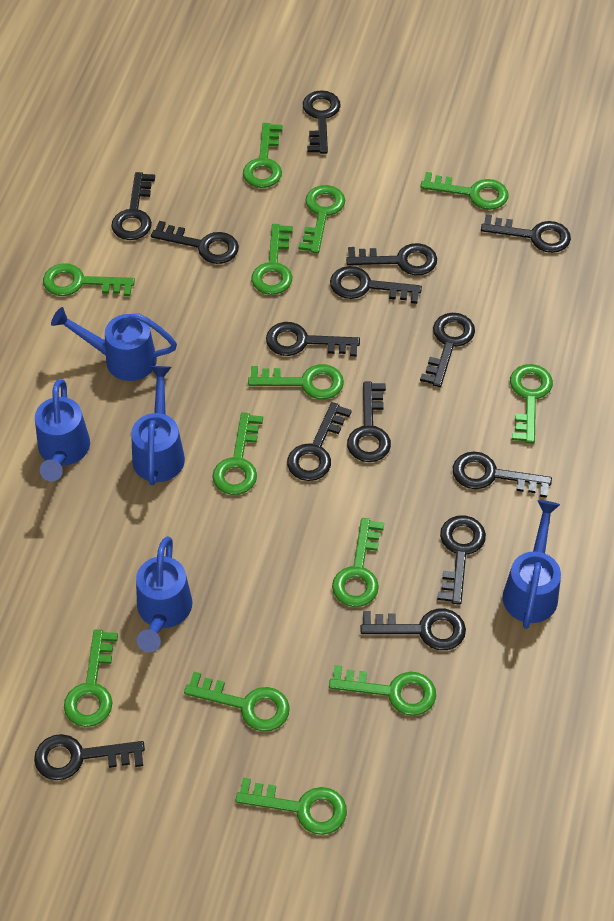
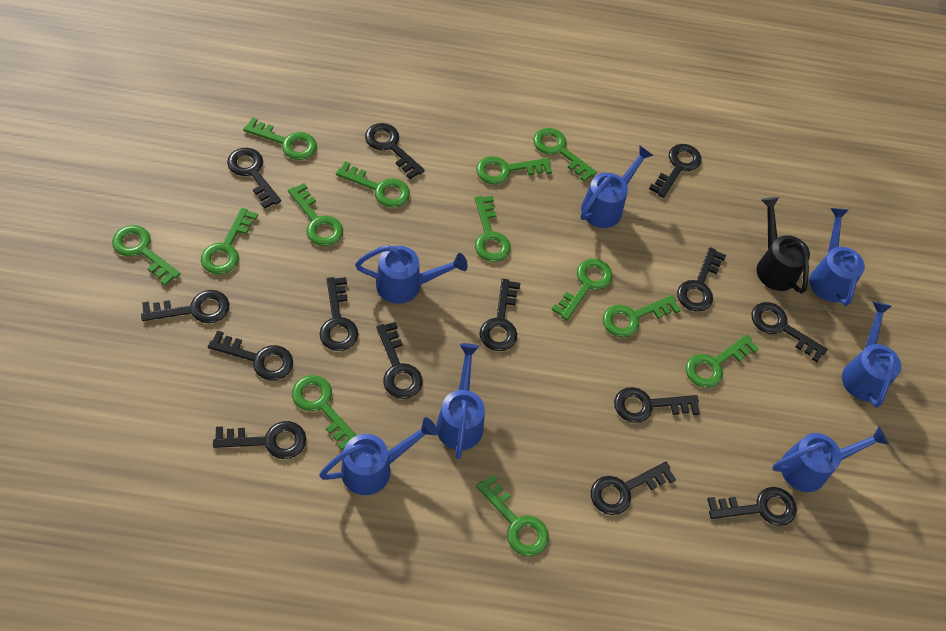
black watering can: 0 -> 1
blue watering can: 5 -> 7

